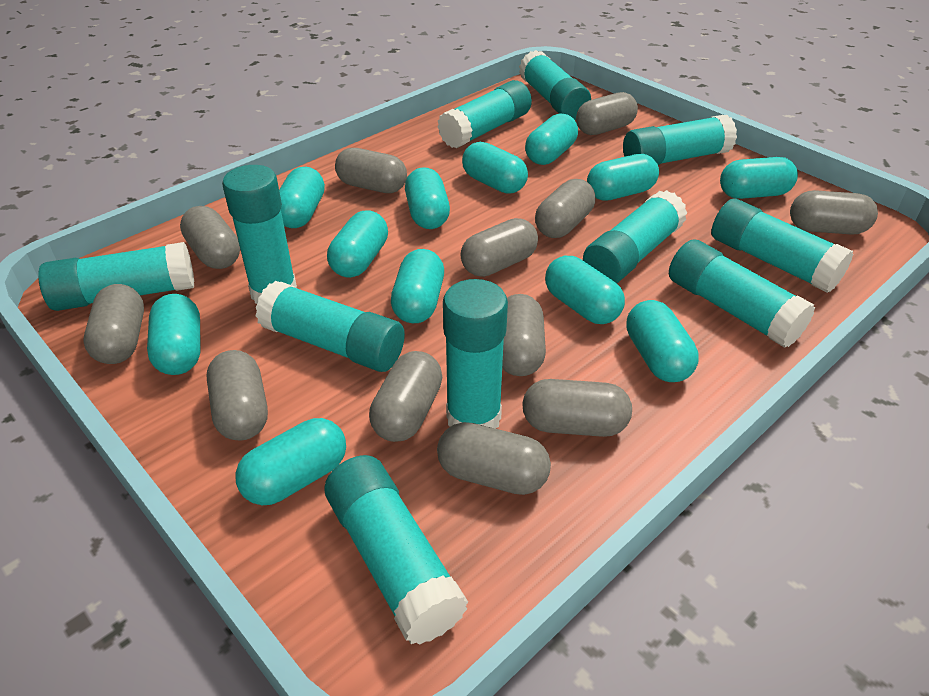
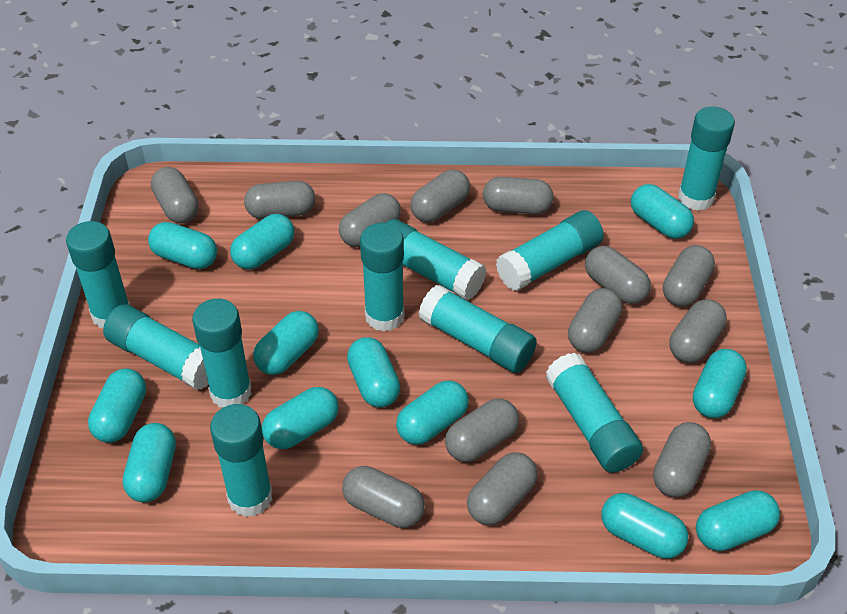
grey capsule: 12 -> 13
turquoise glue stick: 11 -> 10

